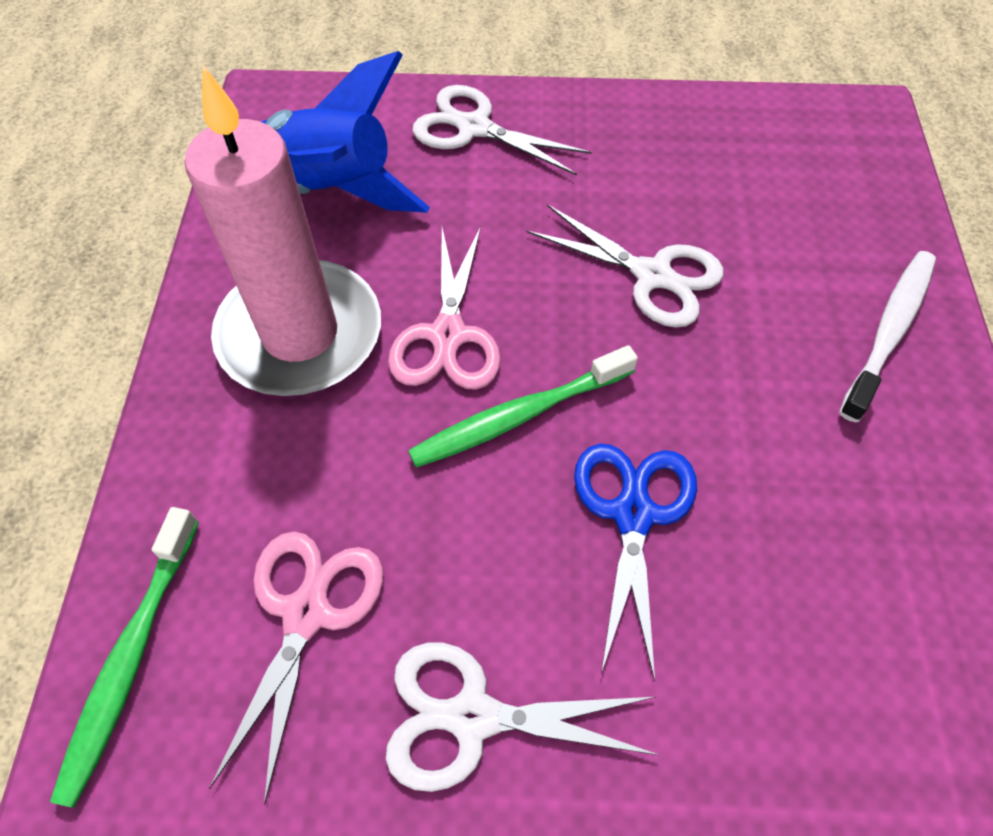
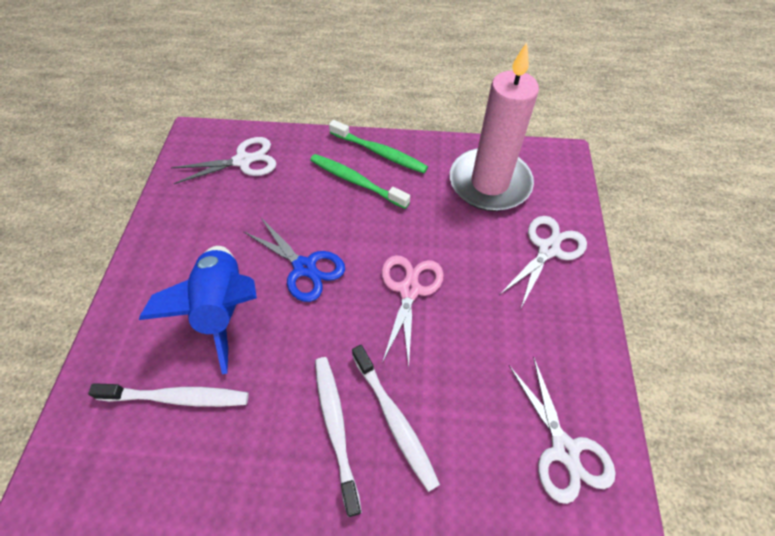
pink scissors: 2 -> 1
white toothbrush: 1 -> 3

